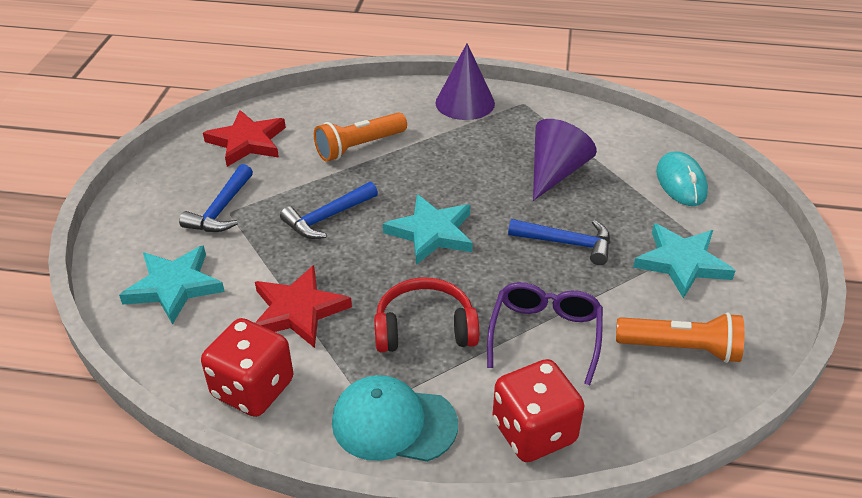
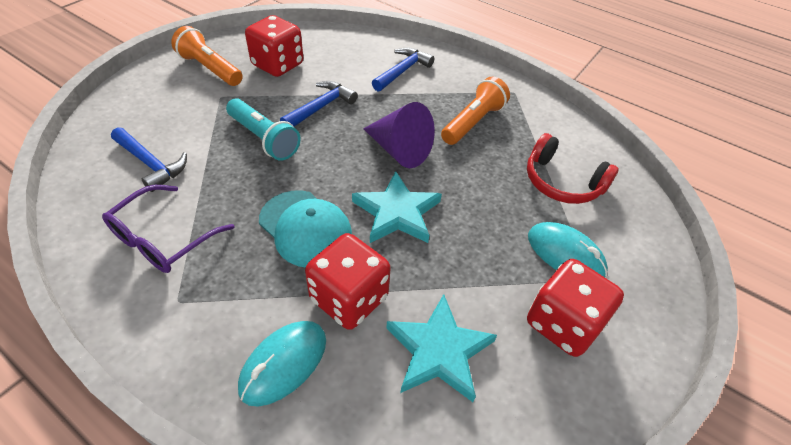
purple cone: 2 -> 1
red dice: 2 -> 3
red star: 2 -> 0
turquoise flashlight: 0 -> 1
turquoise mouse: 1 -> 2
turquoise star: 3 -> 2

